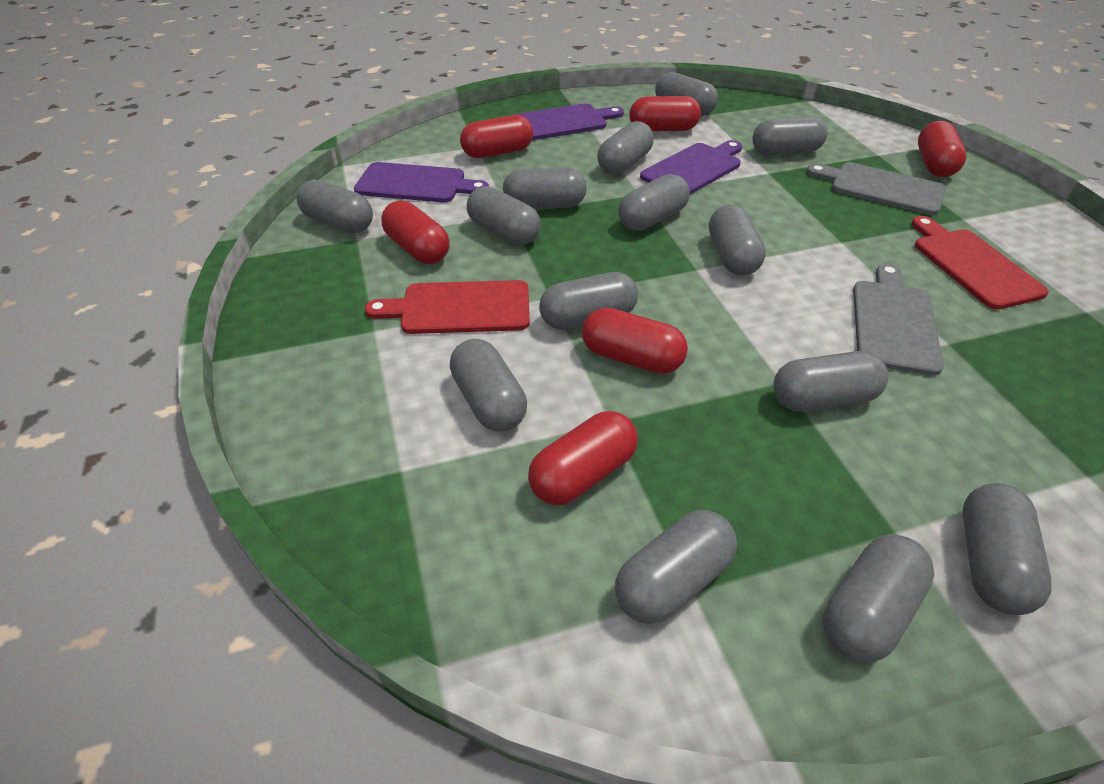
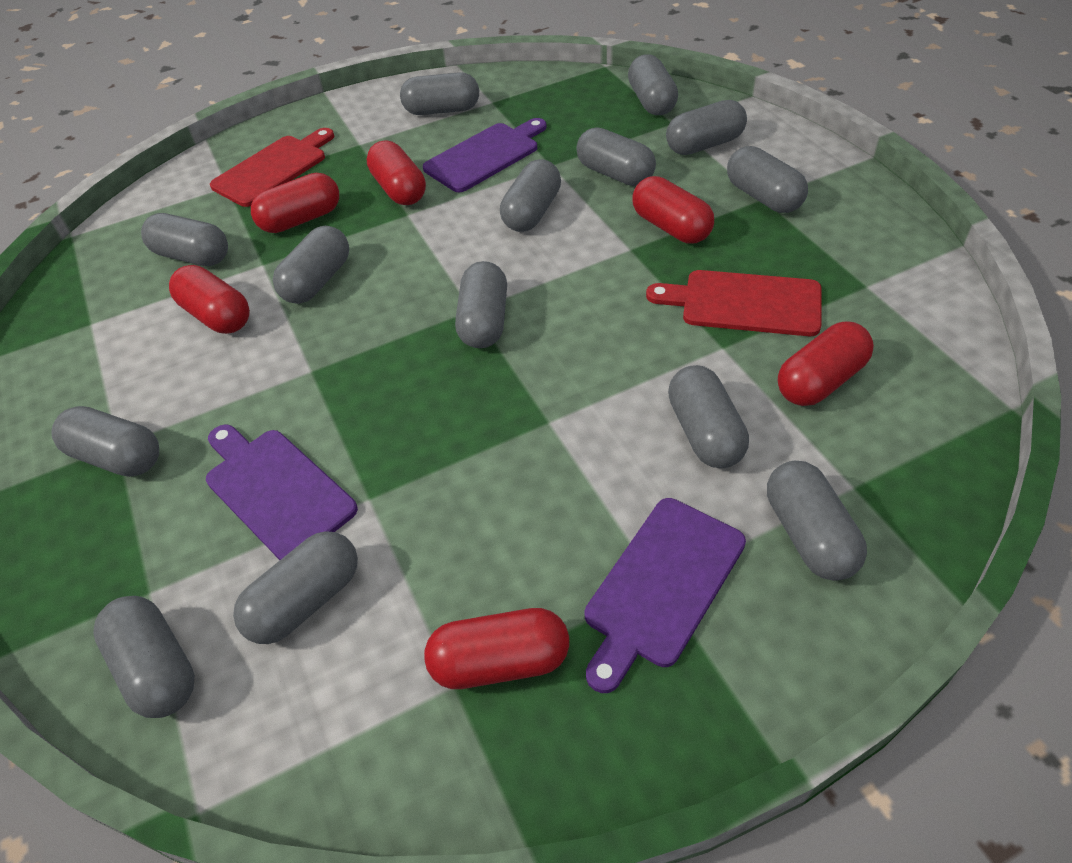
grey cutting board: 2 -> 0

